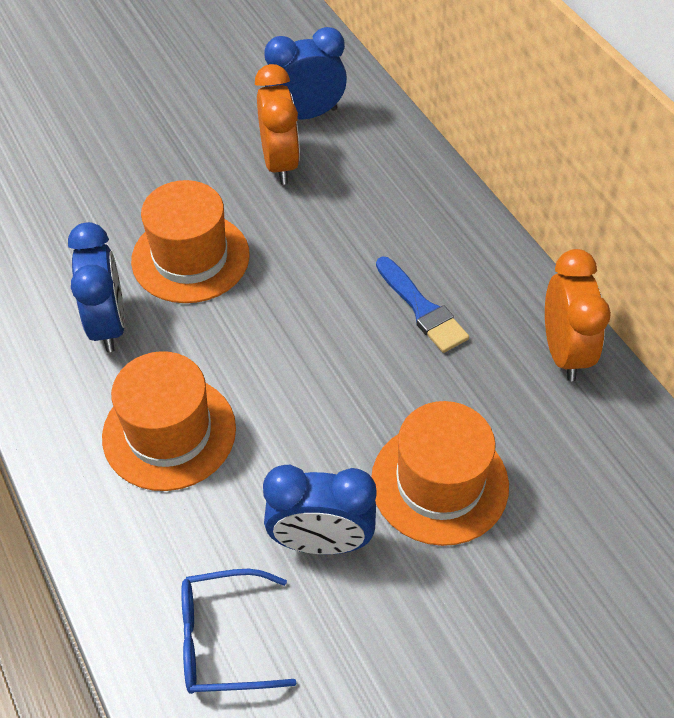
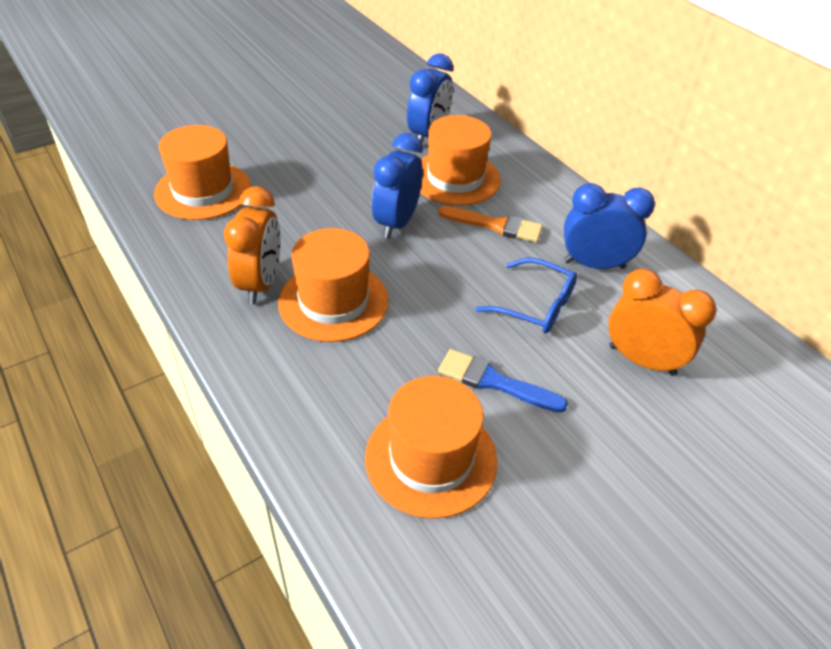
orange brush: 0 -> 1
orange hat: 3 -> 4

